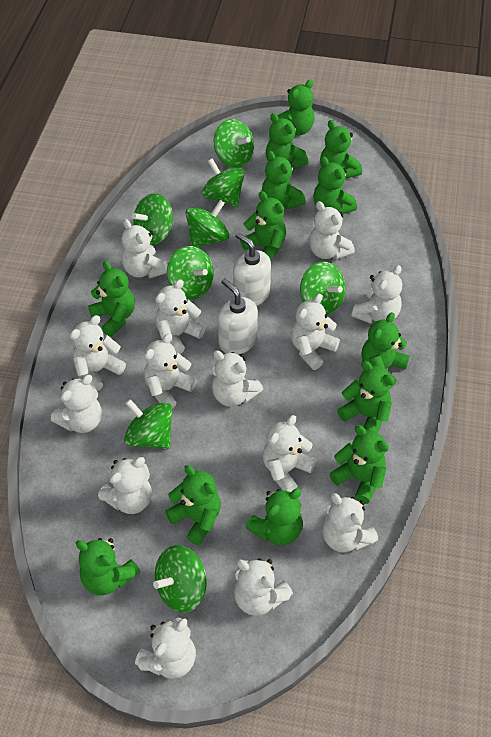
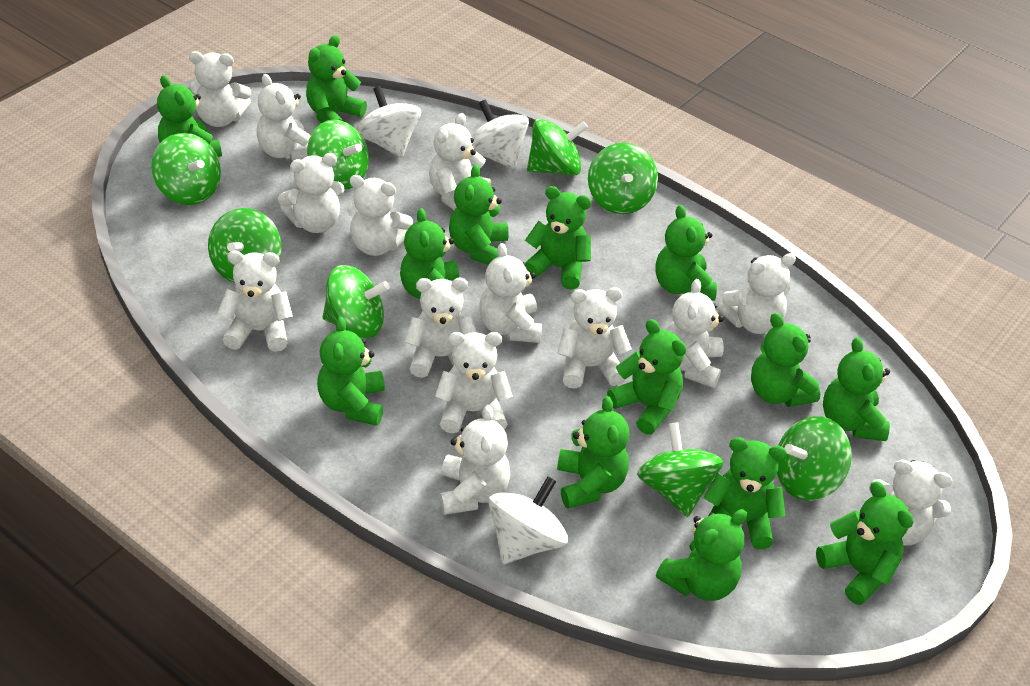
green teddy bear: 13 -> 14
white soap dispenser: 2 -> 0
white spinning top: 0 -> 3

